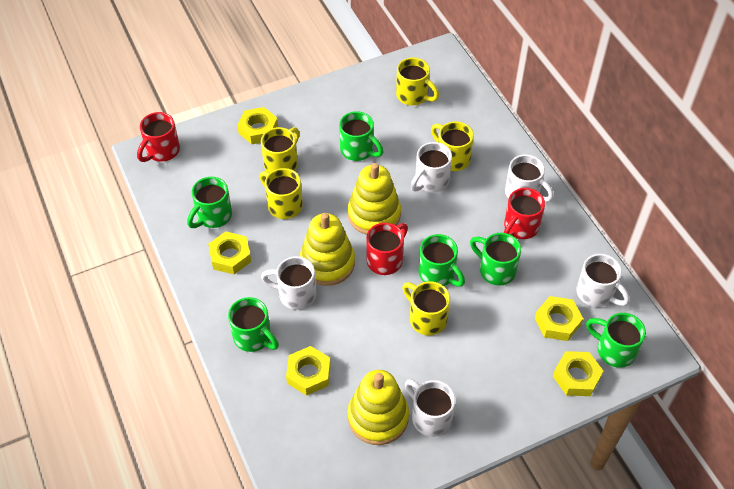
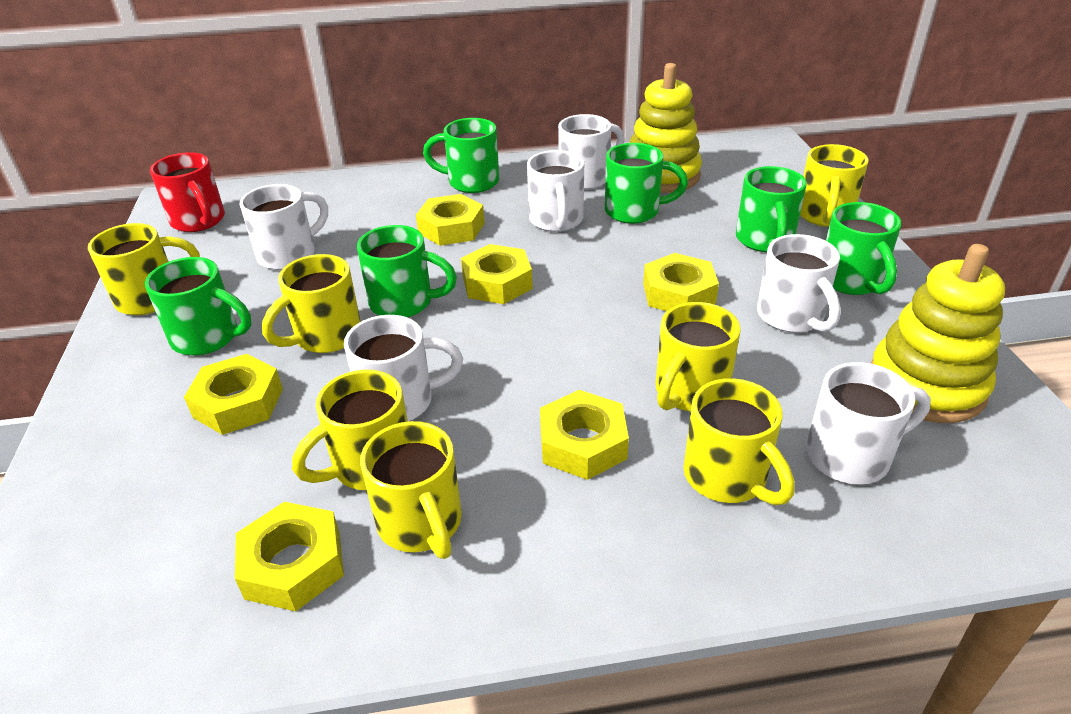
red mug: 3 -> 1
white mug: 5 -> 6
yellow mug: 5 -> 7
yellow nut: 5 -> 6
yellow stacking toy: 3 -> 2

